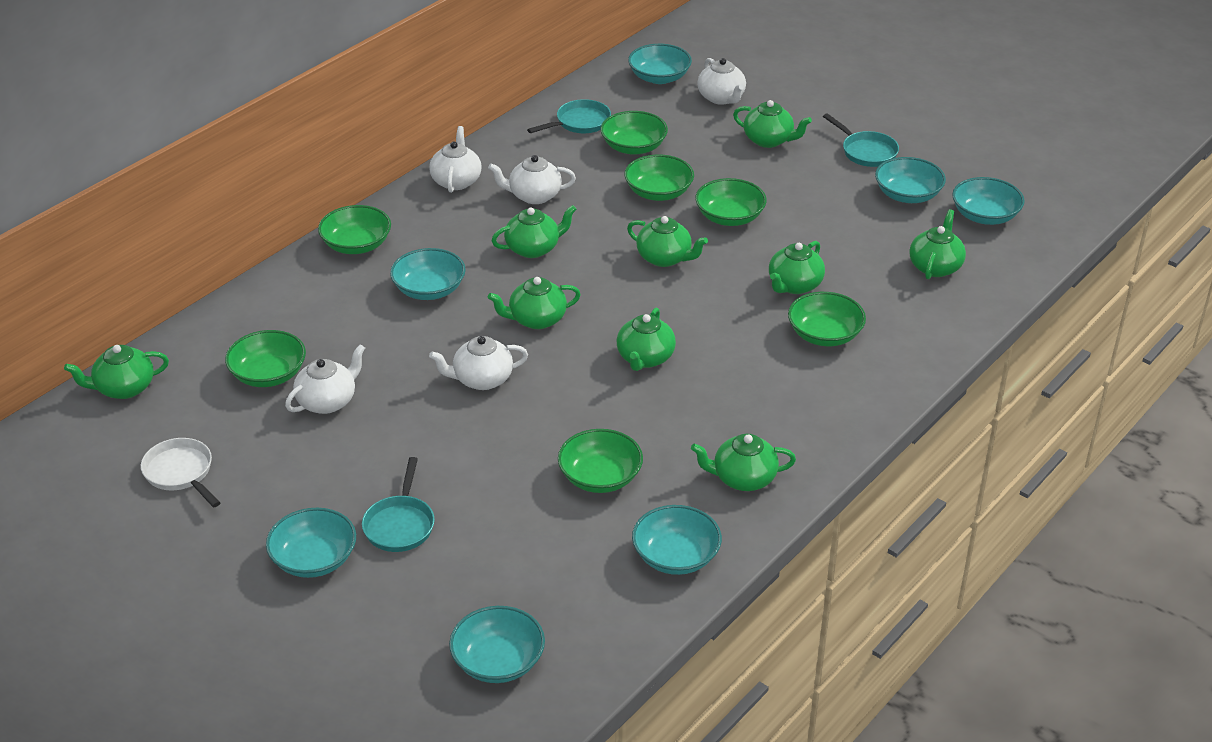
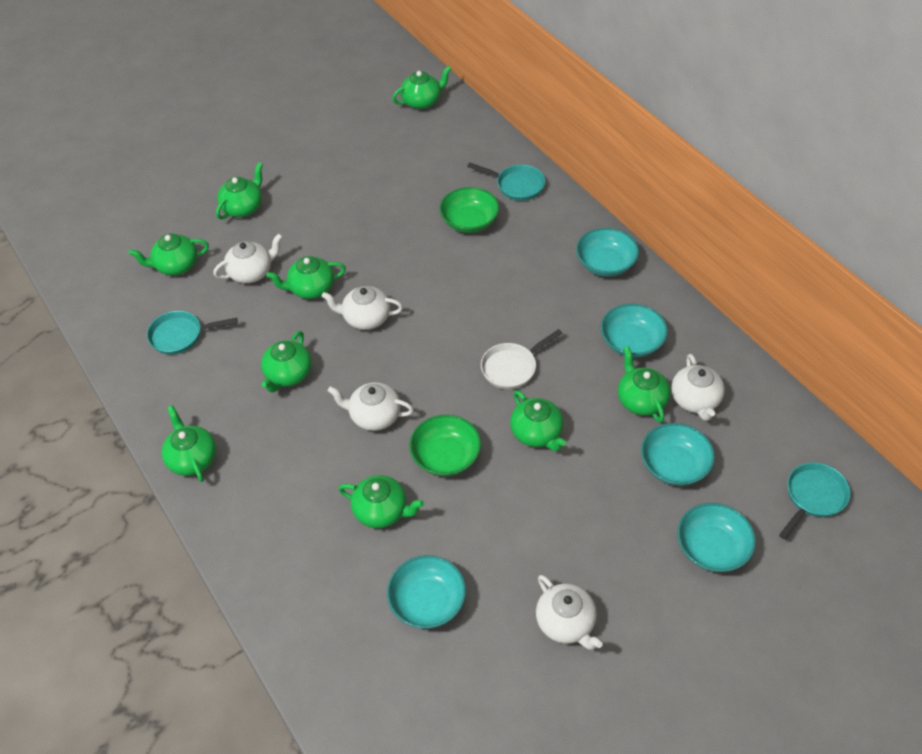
green bowl: 7 -> 2
turquoise bowl: 7 -> 5

